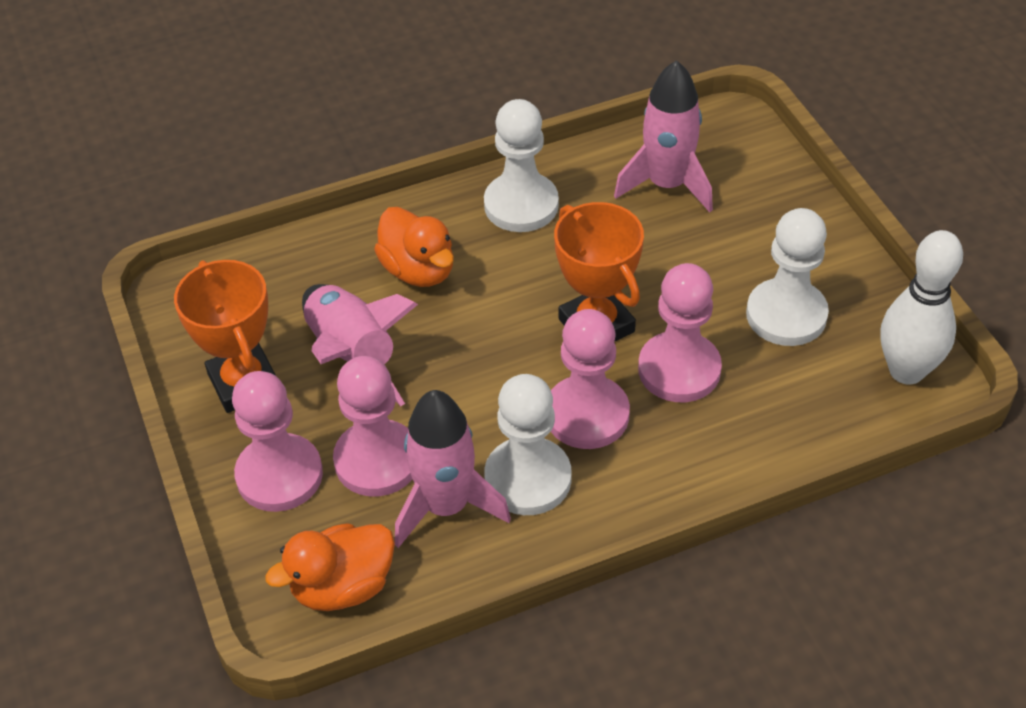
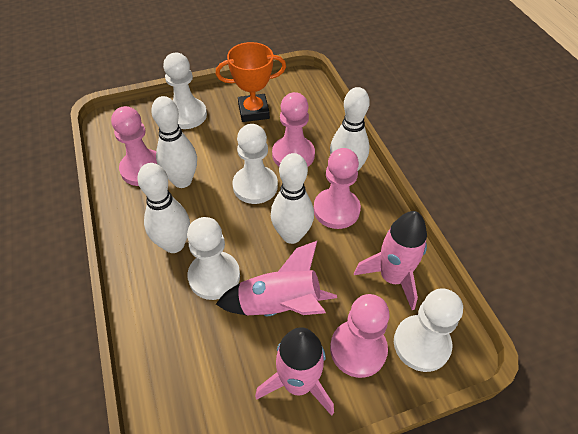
orange duck: 2 -> 0
orange trophy: 2 -> 1
white bowling pin: 1 -> 4
white pawn: 3 -> 4

